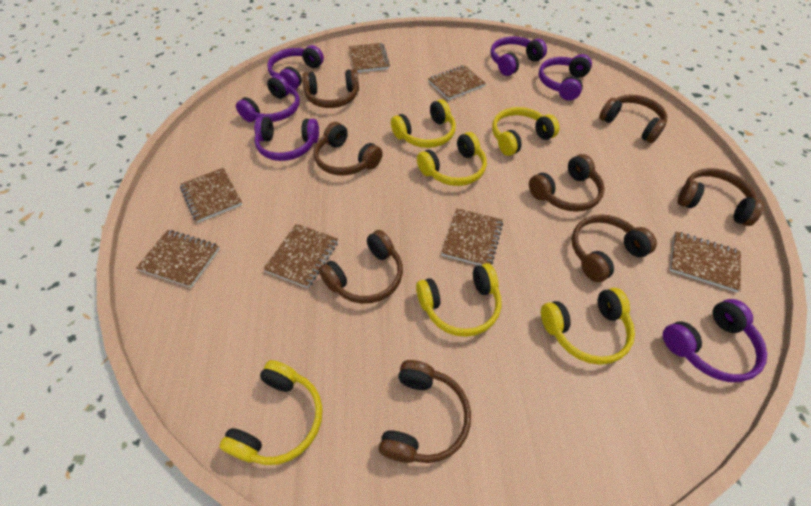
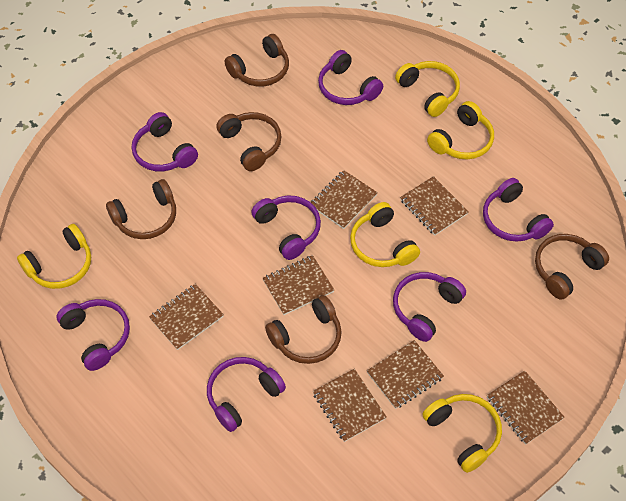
brown headphones: 8 -> 5
purple headphones: 6 -> 7
yellow headphones: 6 -> 5

